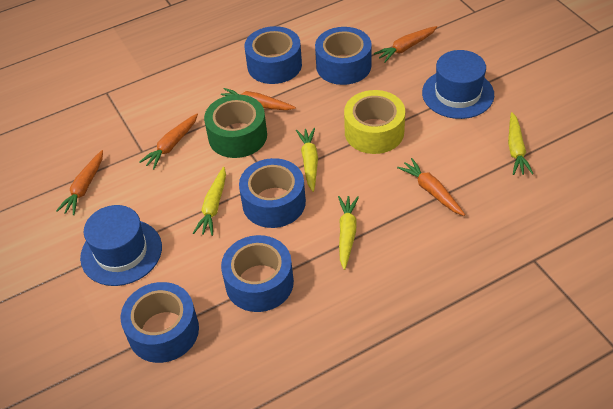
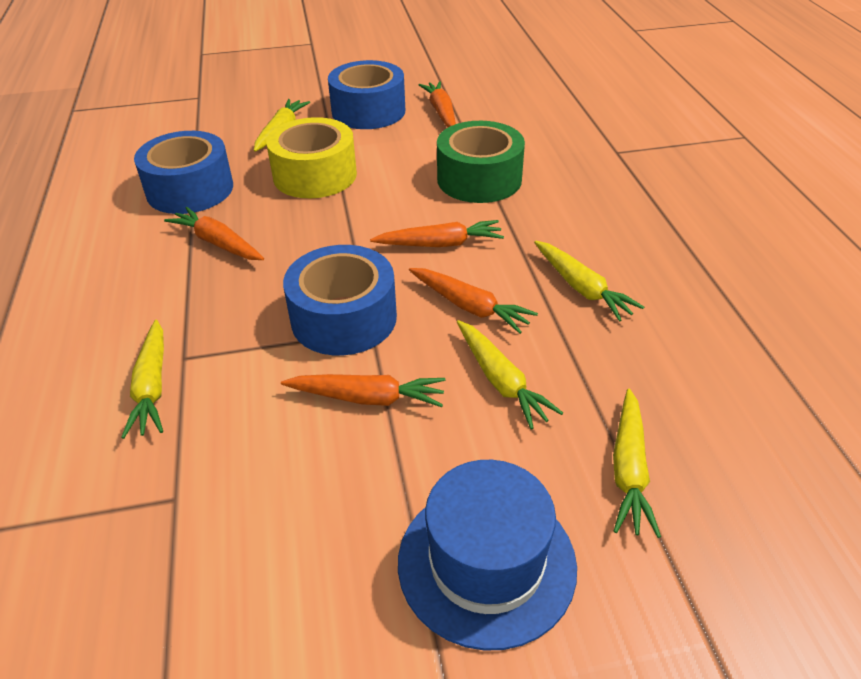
blue hat: 2 -> 1
blue tape: 5 -> 3
yellow carrot: 4 -> 5

